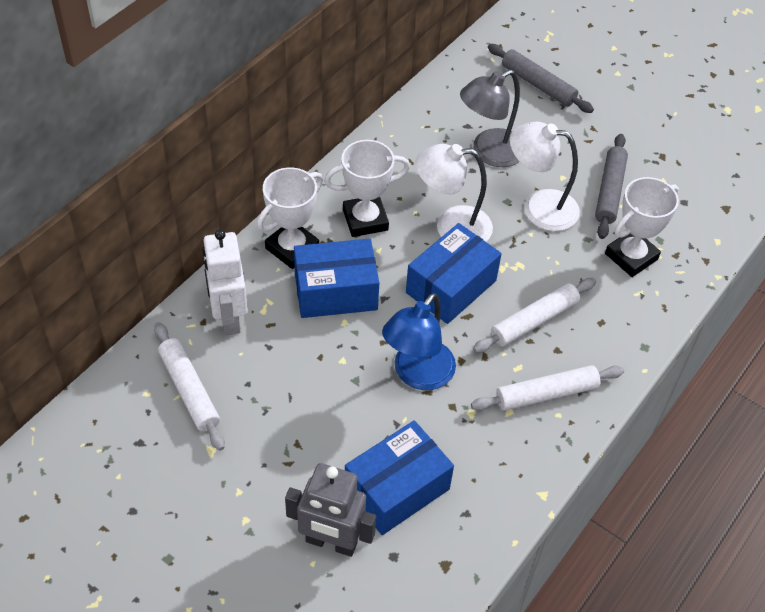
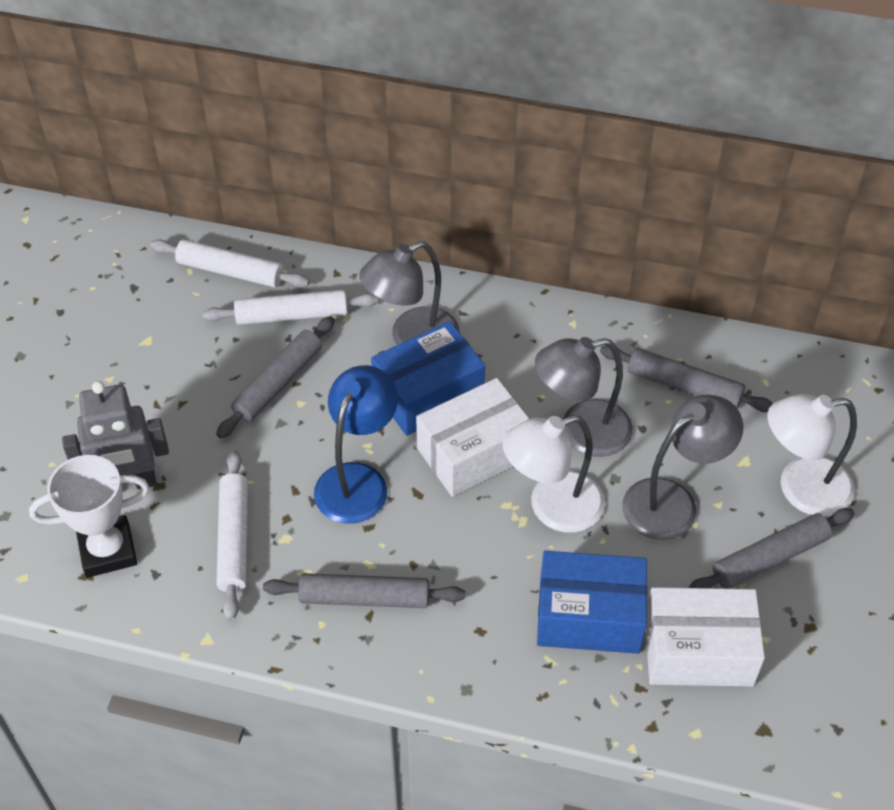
blue box: 3 -> 2
grey lamp: 1 -> 3
grey rolling pin: 2 -> 4
white box: 0 -> 2
white robot: 1 -> 0
white trophy: 3 -> 1

